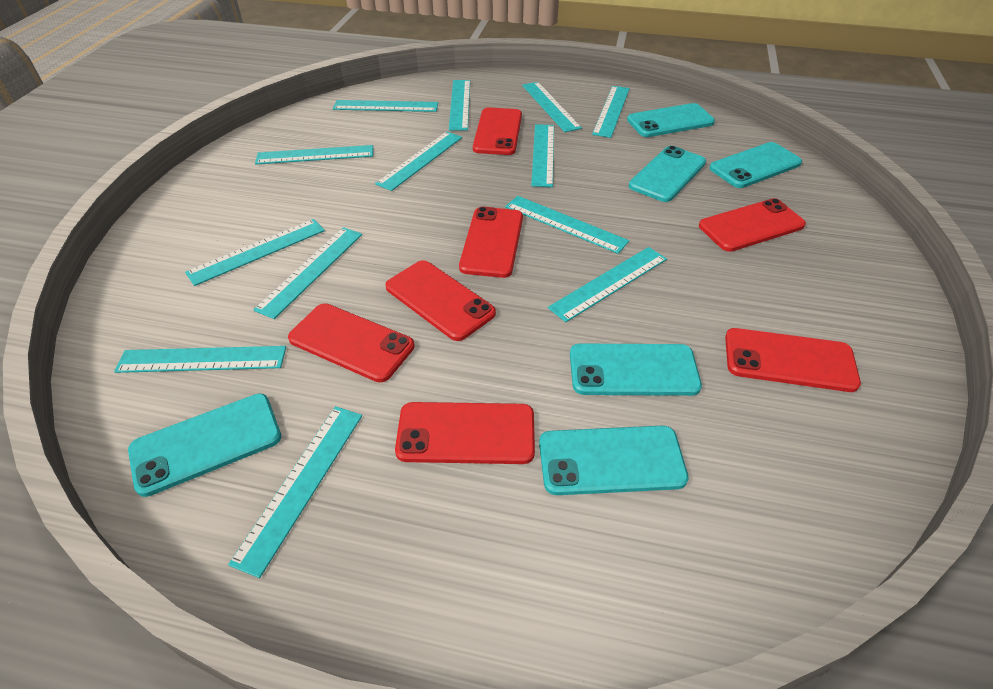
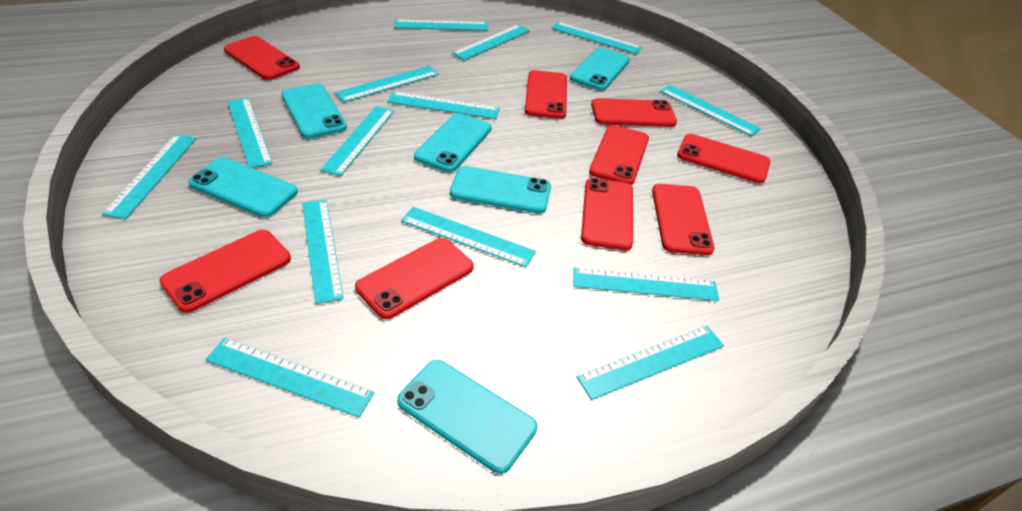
red phone: 7 -> 9
turquoise ruler: 13 -> 14

